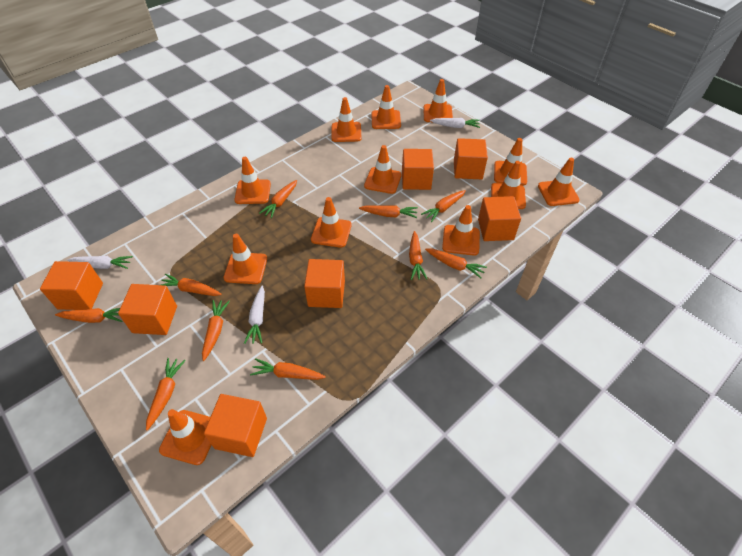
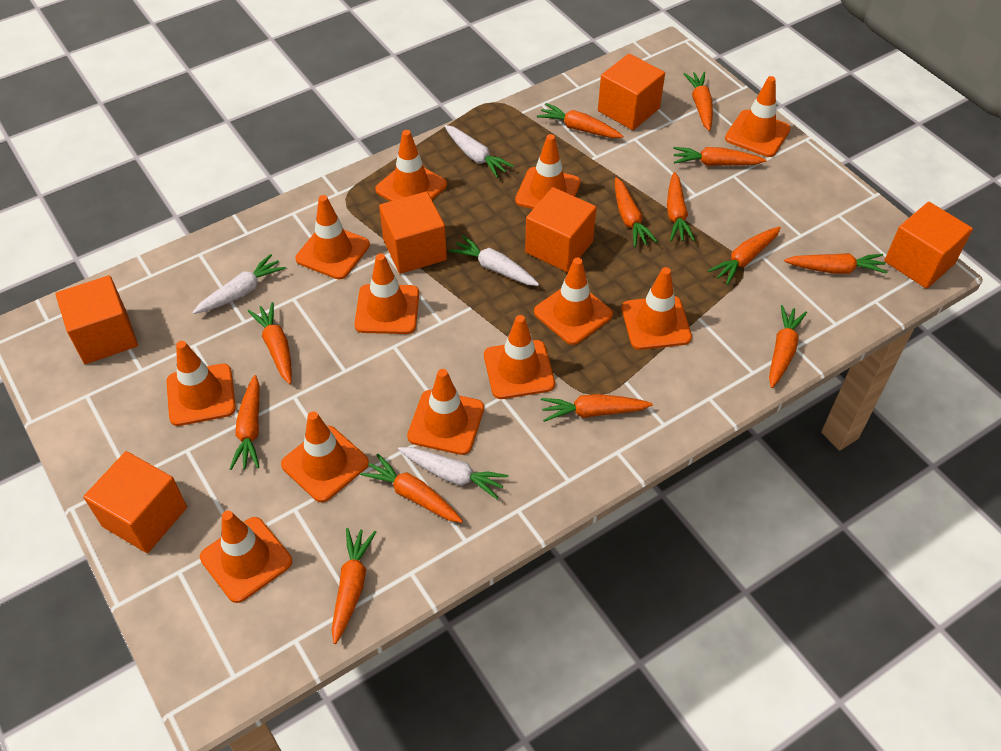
orange carrot: 10 -> 13
orange cube: 7 -> 6
white carrot: 3 -> 4

